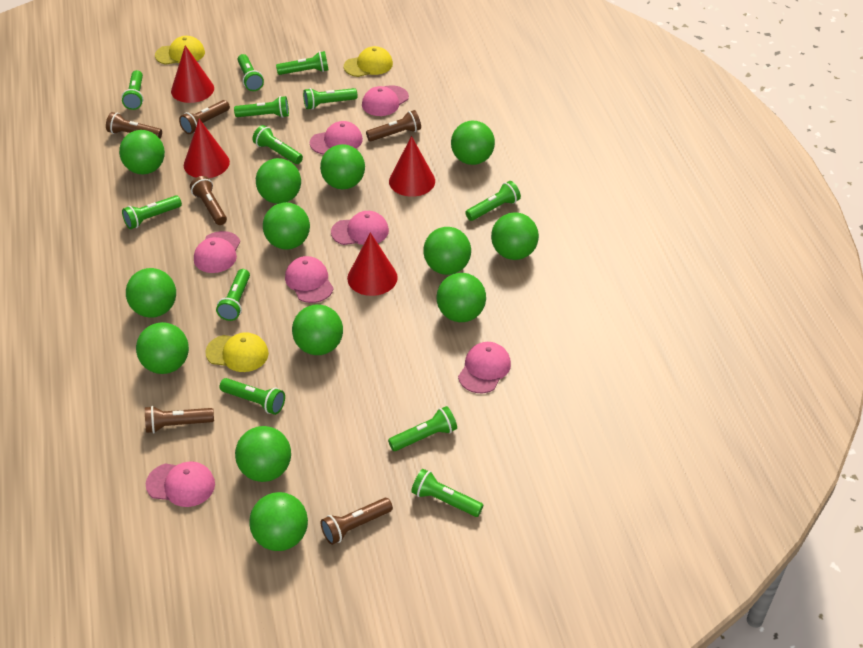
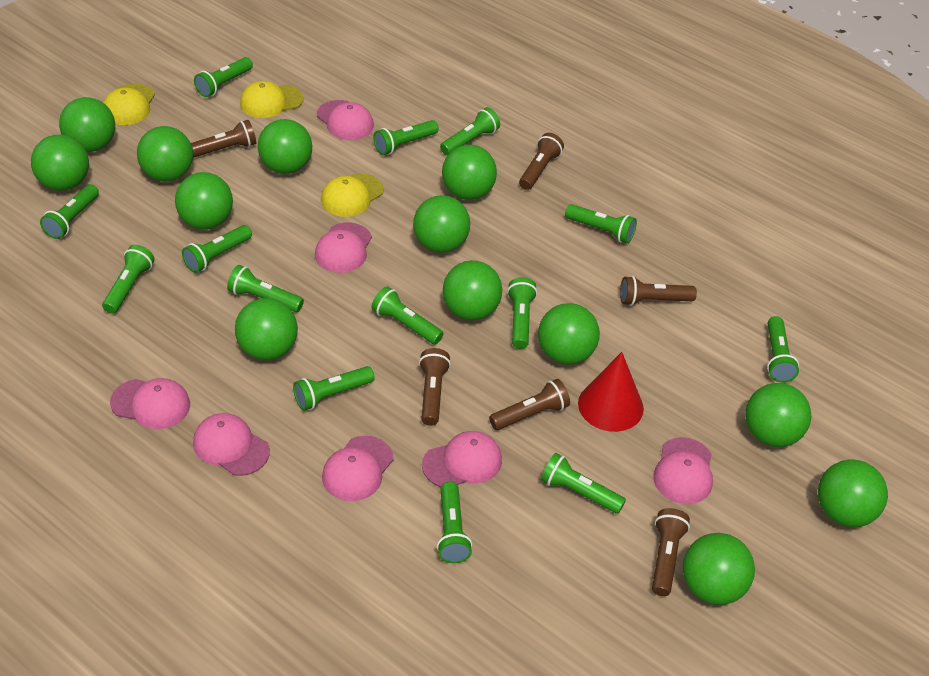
green flashlight: 12 -> 14
red cone: 4 -> 1

